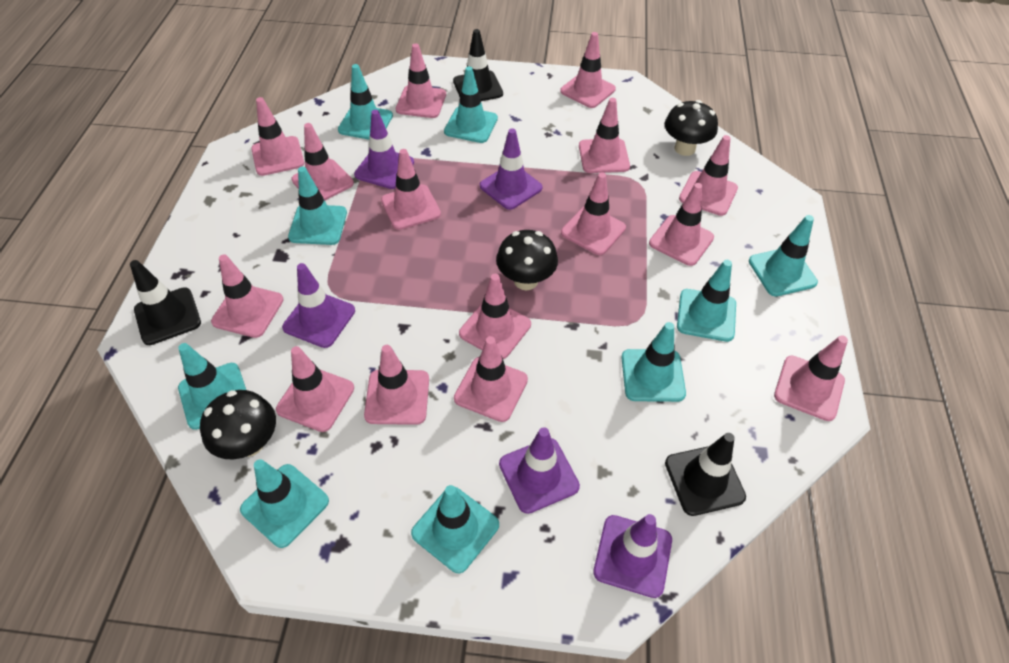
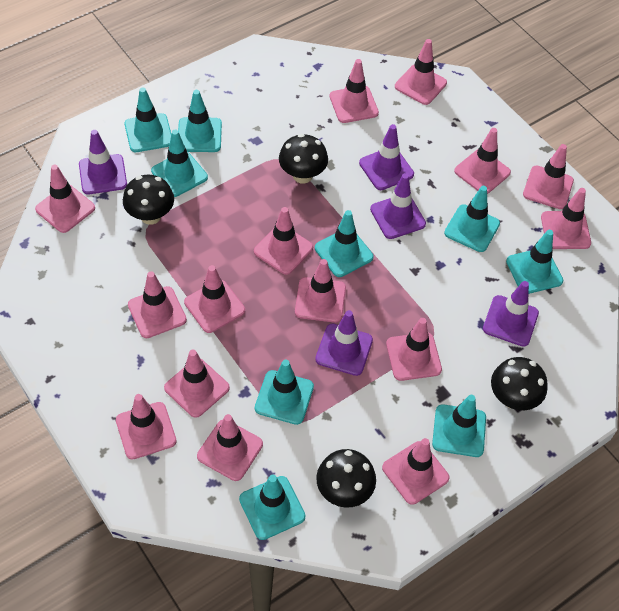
black mushroom: 3 -> 4
black traffic cone: 3 -> 0

